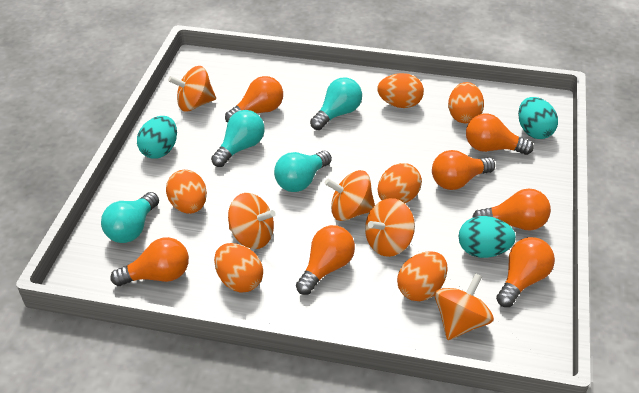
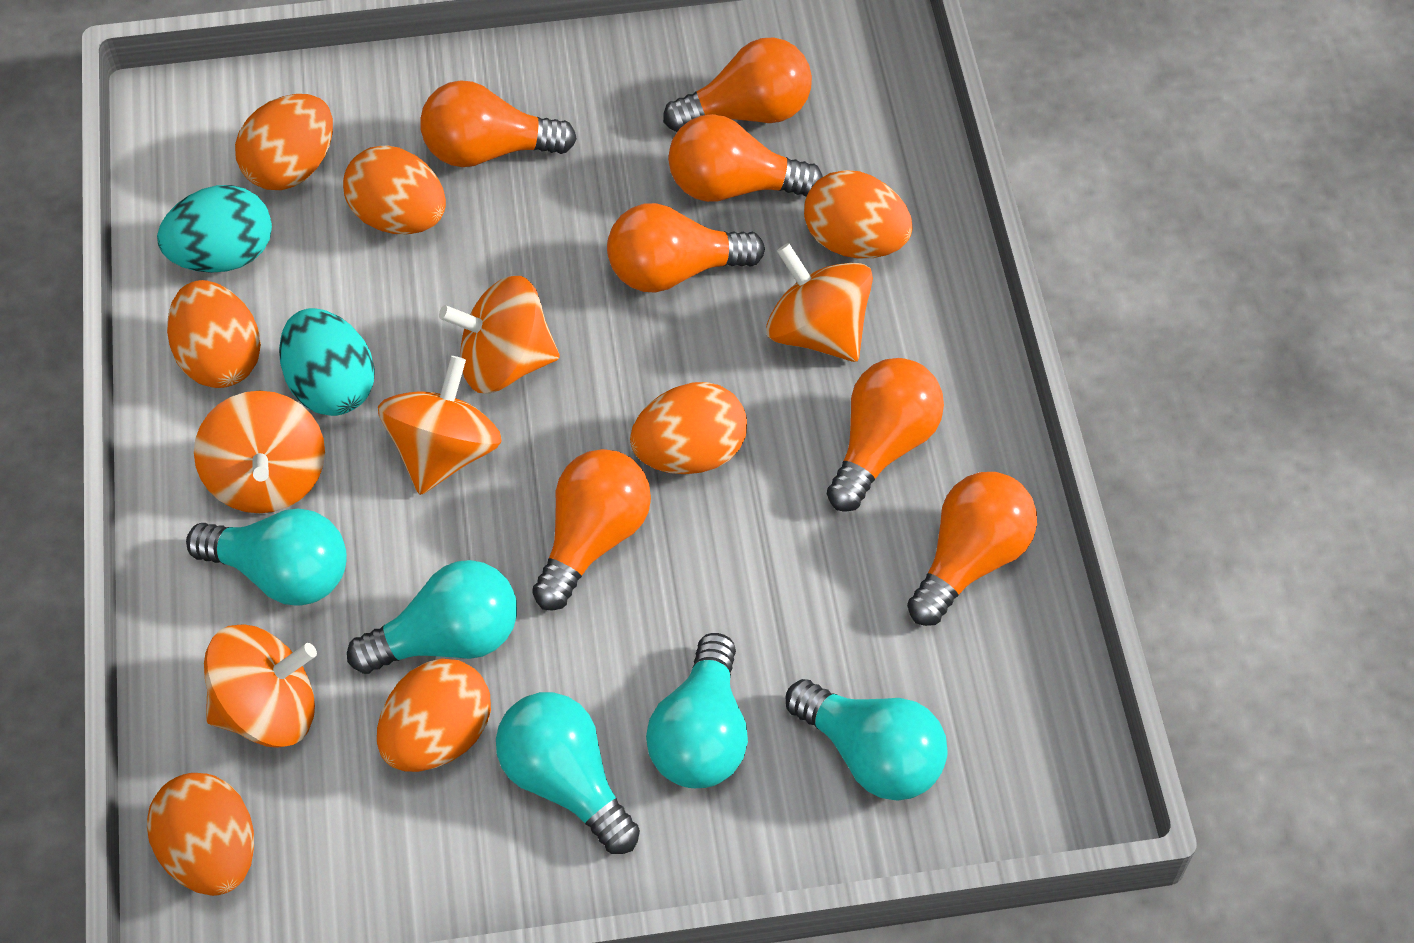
orange egg: 6 -> 7
turquoise egg: 3 -> 2
turquoise light bulb: 4 -> 5

